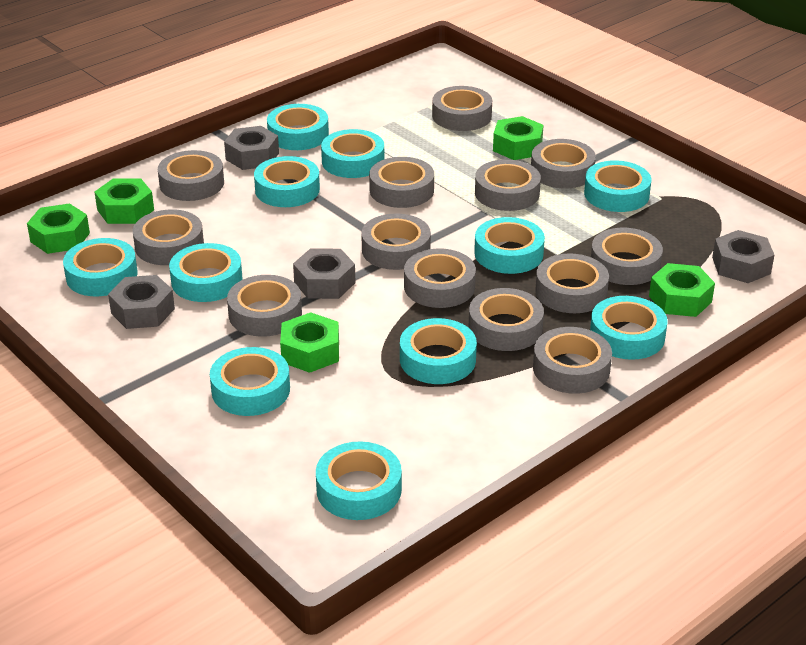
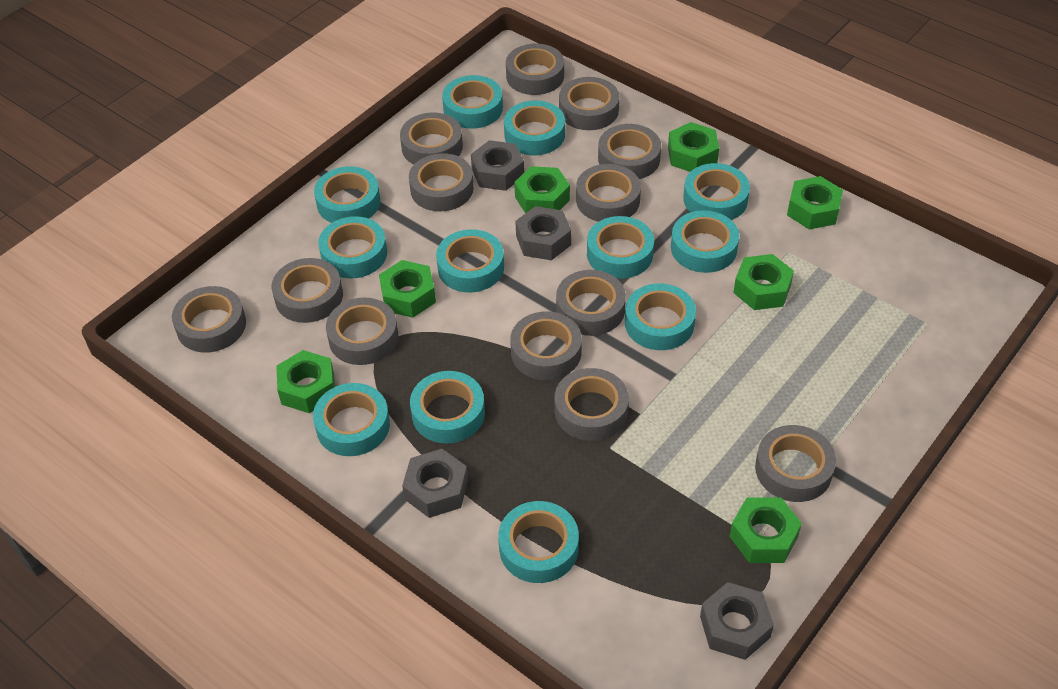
green nut: 5 -> 7
turquoise tape: 11 -> 12

